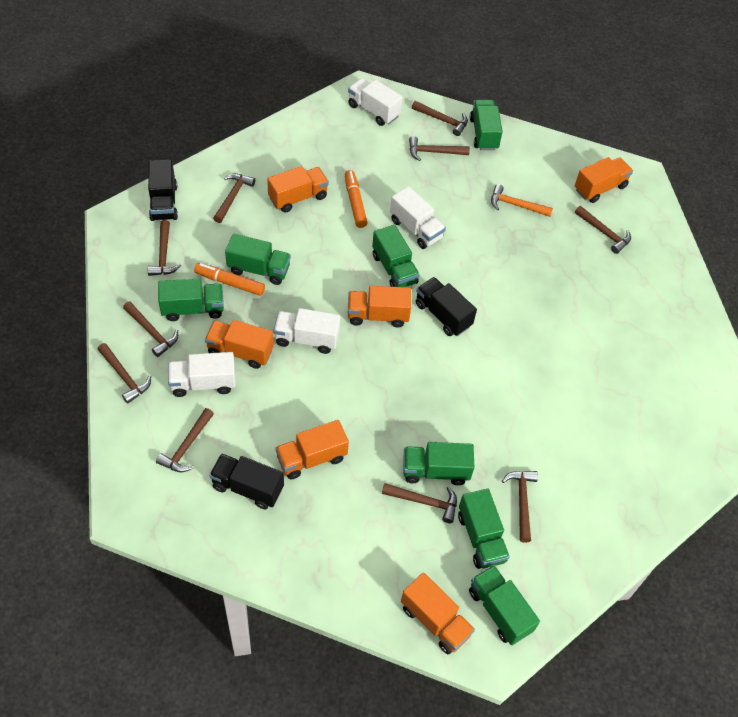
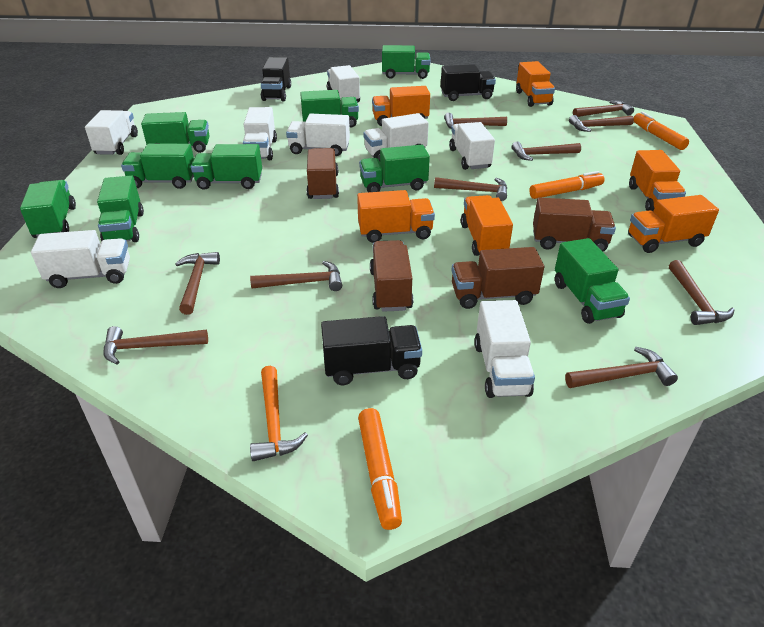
brown truck: 0 -> 4
green truck: 7 -> 9
orange marker: 2 -> 3
white truck: 4 -> 8

